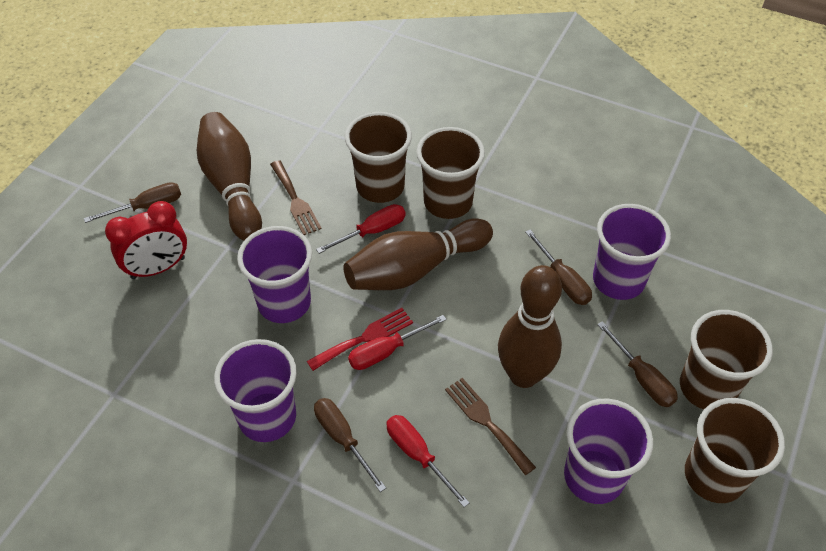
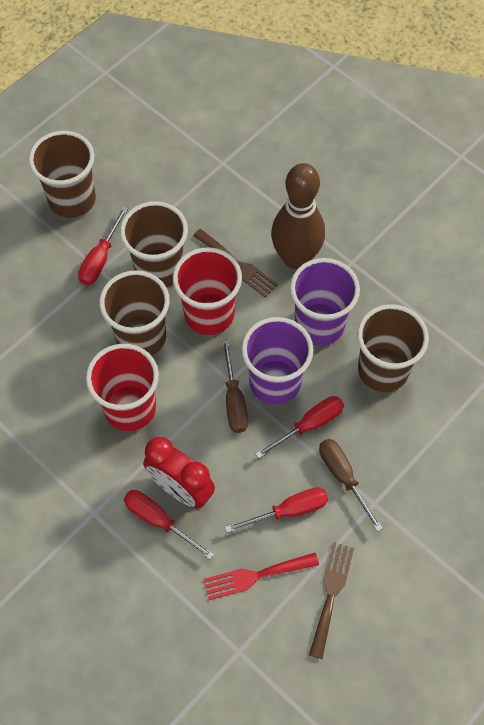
brown bowling pin: 3 -> 1
brown screwdriver: 4 -> 2
purple cup: 4 -> 2
red cup: 0 -> 2
red screwdriver: 3 -> 4

